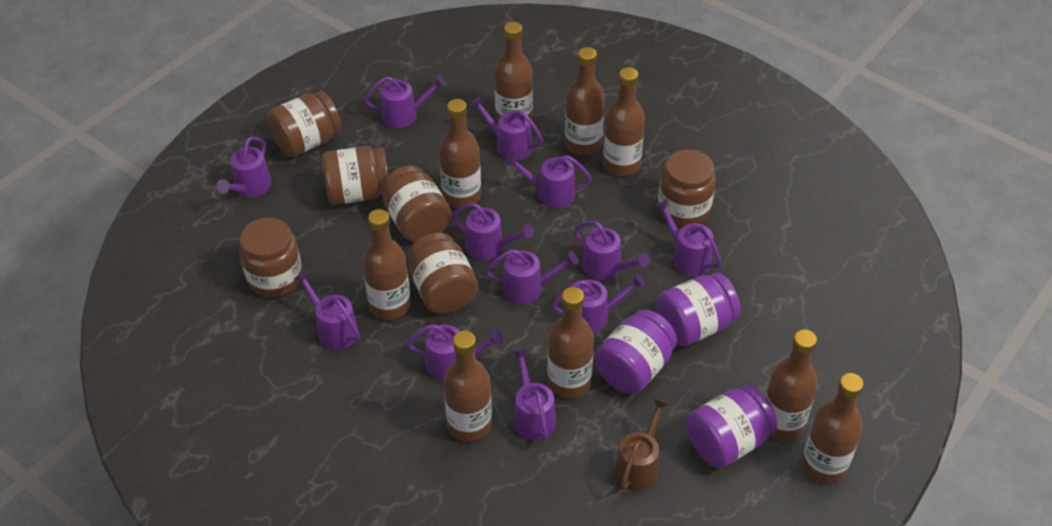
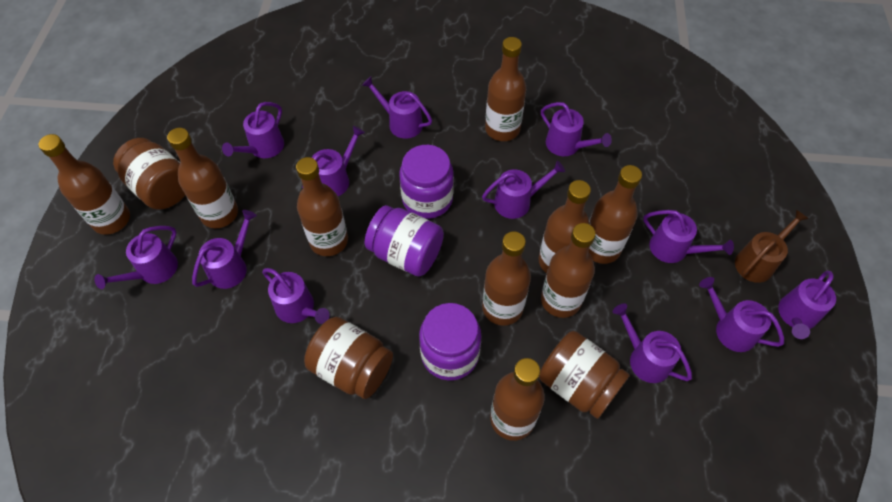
brown jar: 6 -> 3

